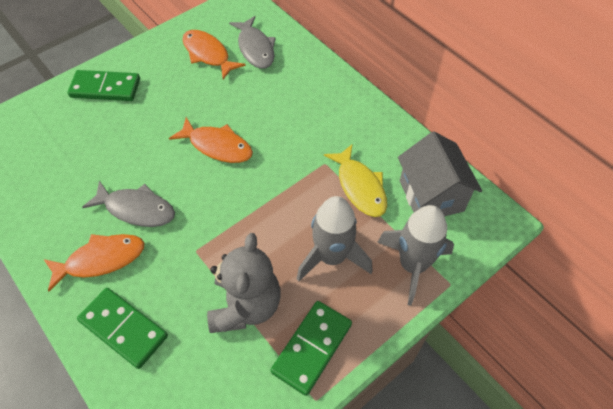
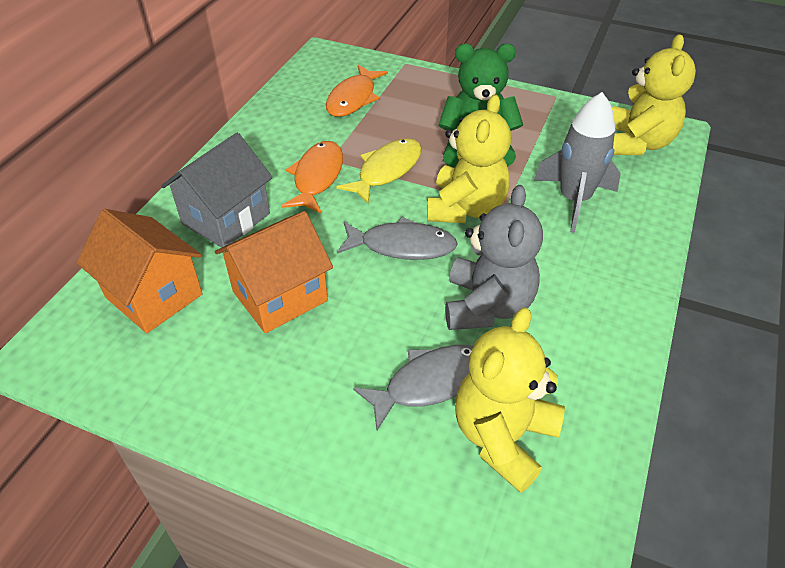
green domino: 3 -> 0
green teddy bear: 0 -> 1
grey rocket: 2 -> 1
orange fish: 3 -> 2
orange house: 0 -> 2
yellow teddy bear: 0 -> 3

